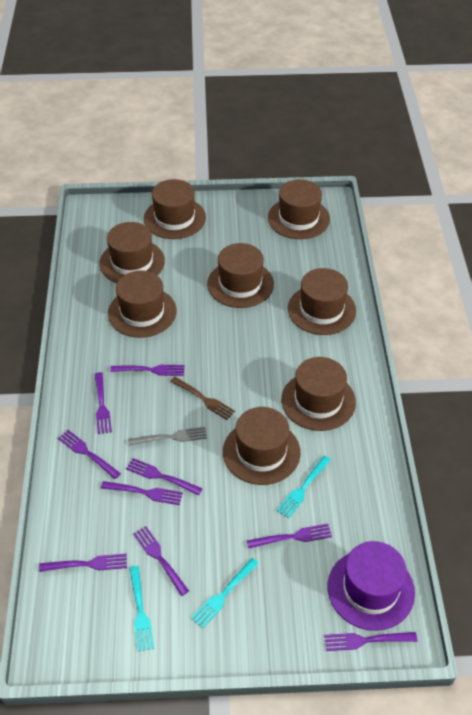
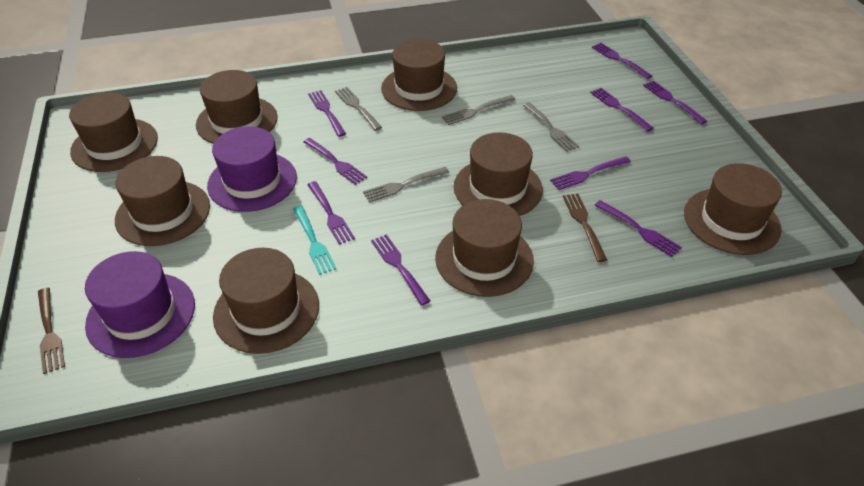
brown fork: 1 -> 2
grey fork: 1 -> 4
purple hat: 1 -> 2
turquoise fork: 3 -> 1

